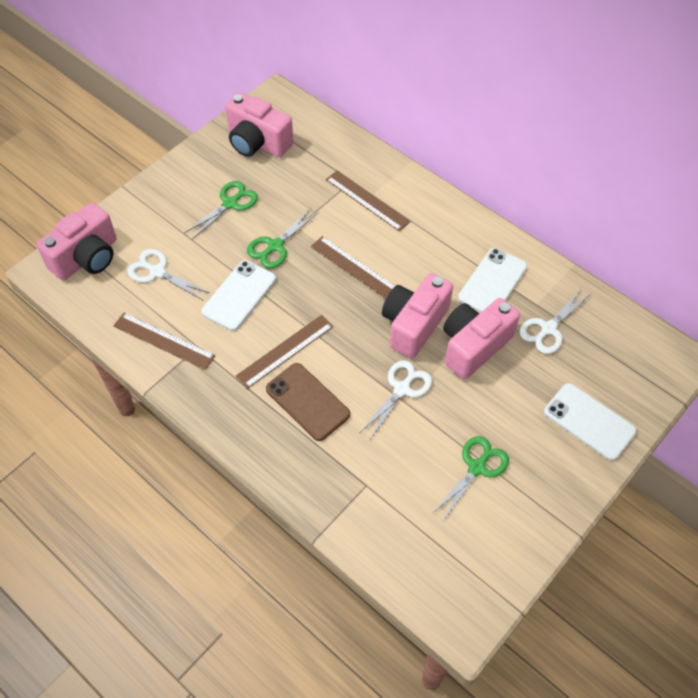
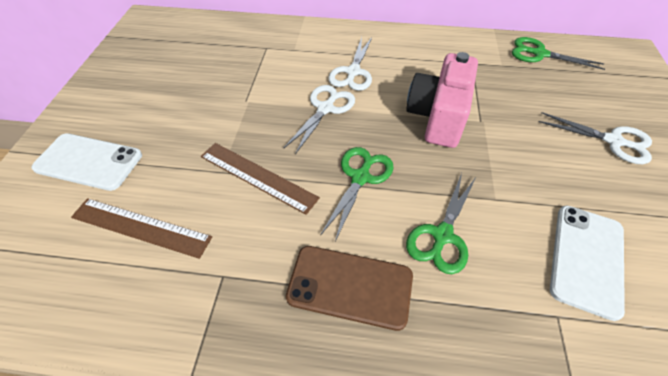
brown ruler: 4 -> 2
pink camera: 4 -> 1
white phone: 3 -> 2

